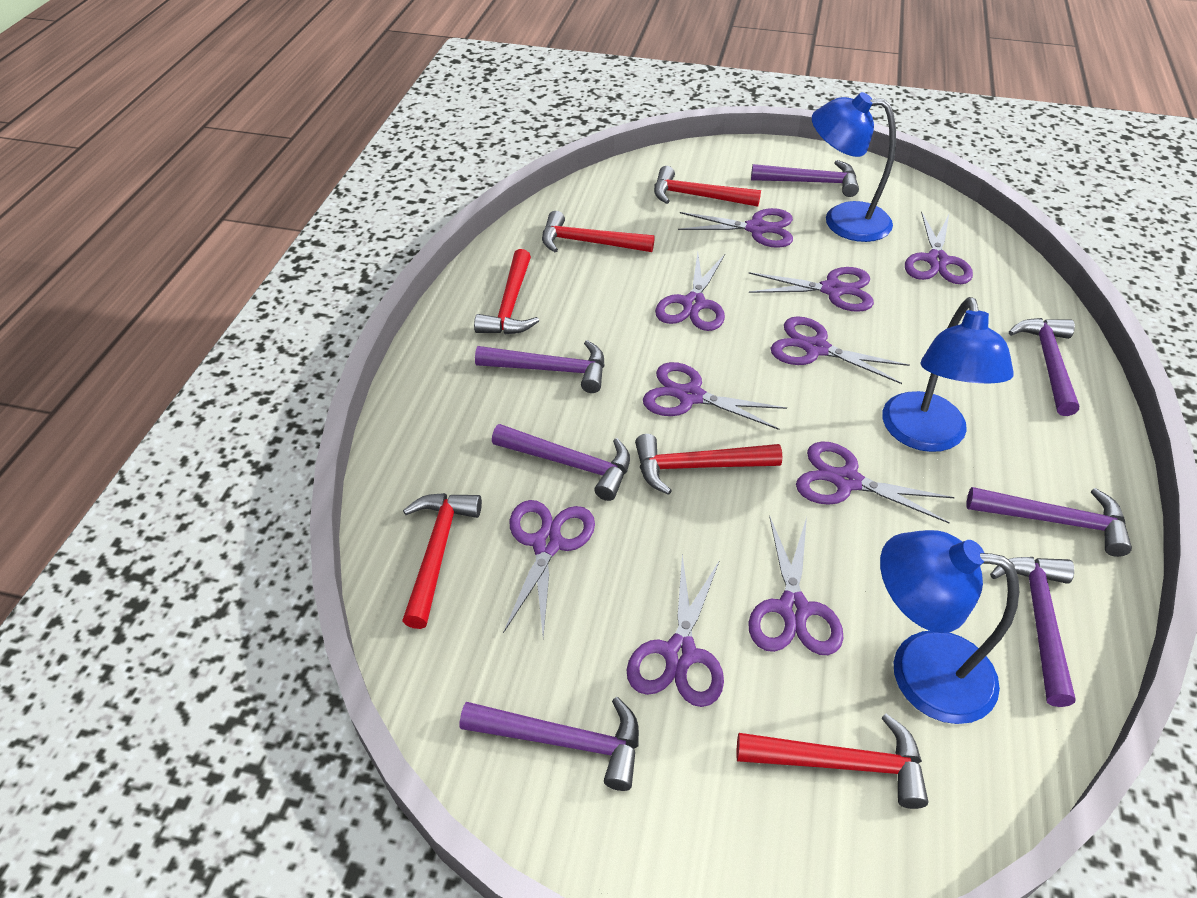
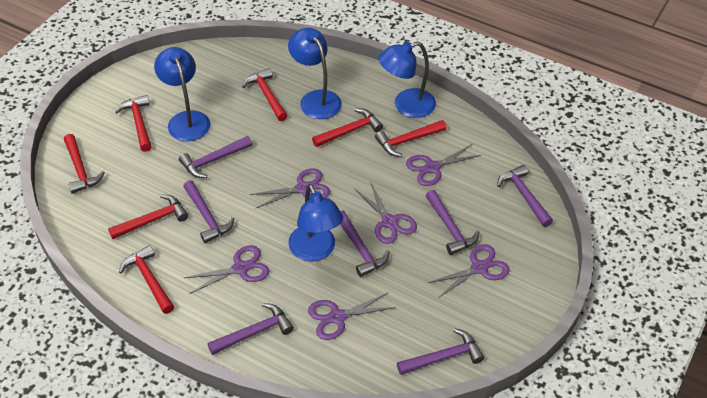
blue lamp: 3 -> 4
purple scissors: 10 -> 6
red hammer: 6 -> 7

